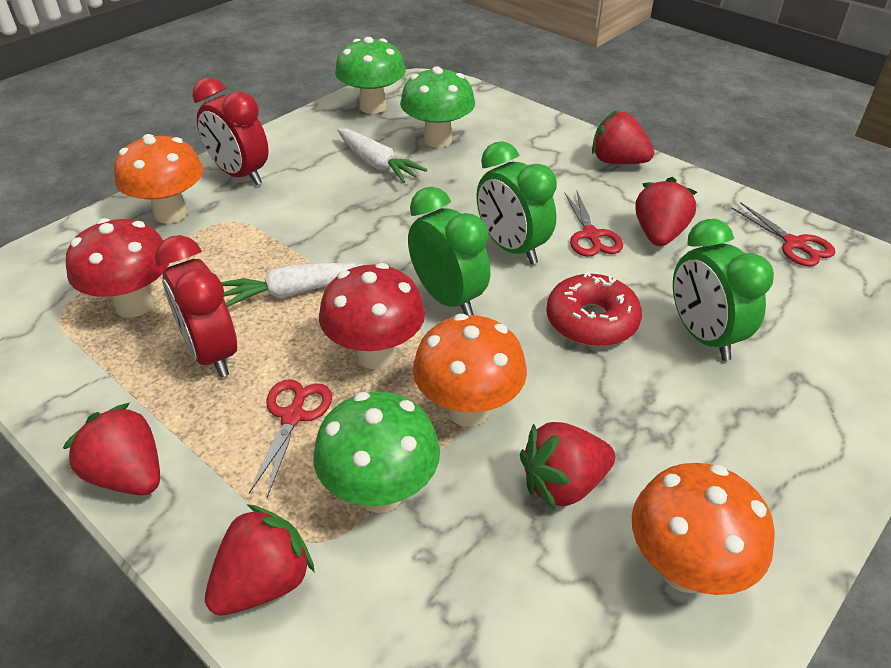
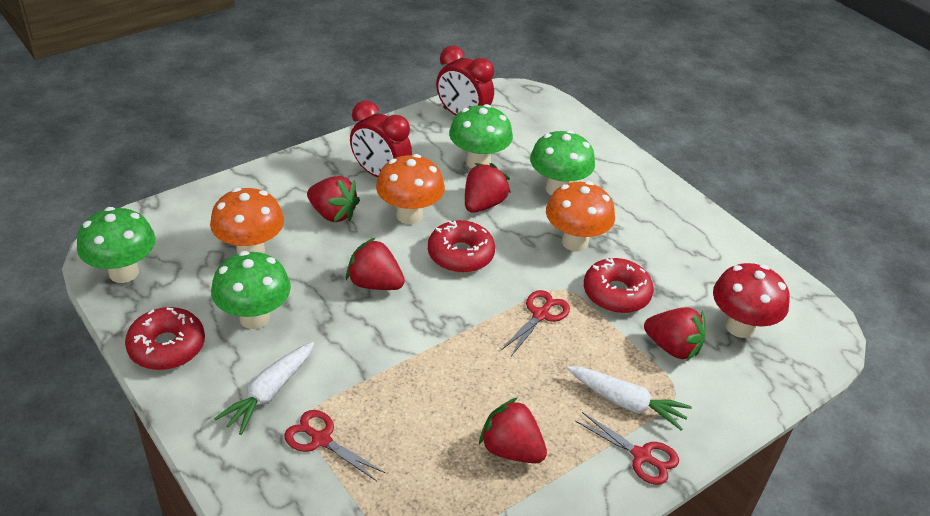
green clock: 3 -> 0
green mushroom: 3 -> 4
red donut: 1 -> 3
red mushroom: 2 -> 1

